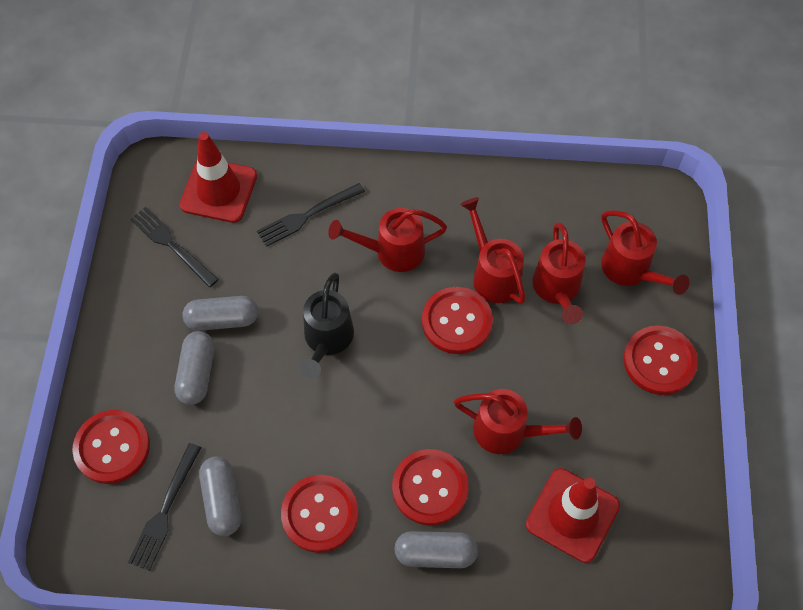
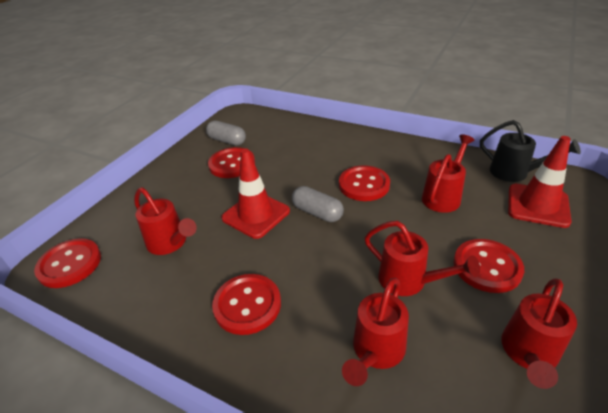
black fork: 3 -> 0
grey capsule: 4 -> 2

